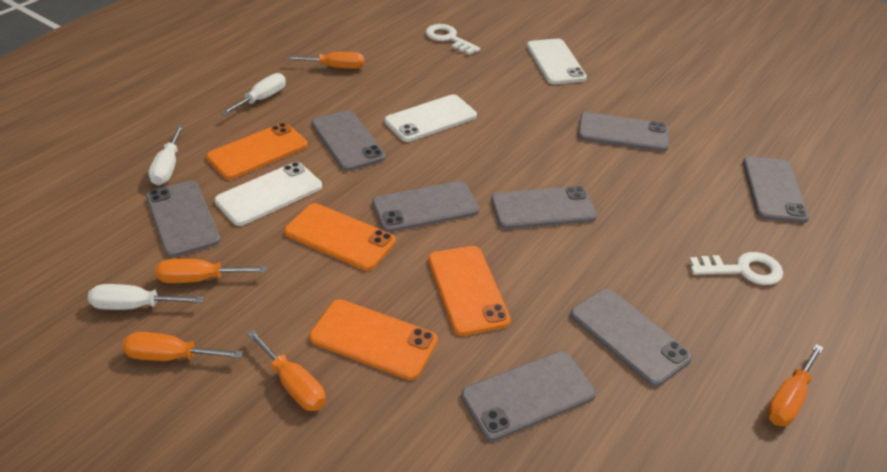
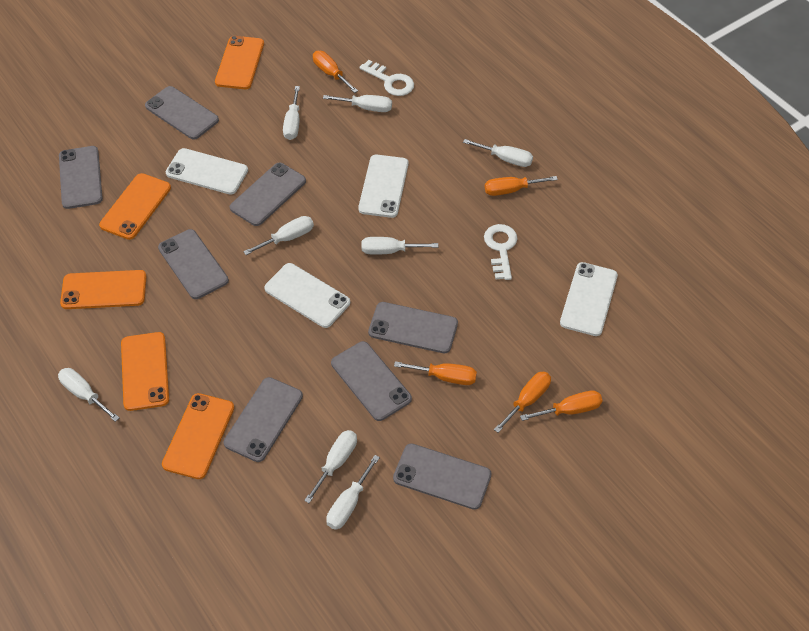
orange phone: 4 -> 5
white phone: 3 -> 4
white screwdriver: 3 -> 8

